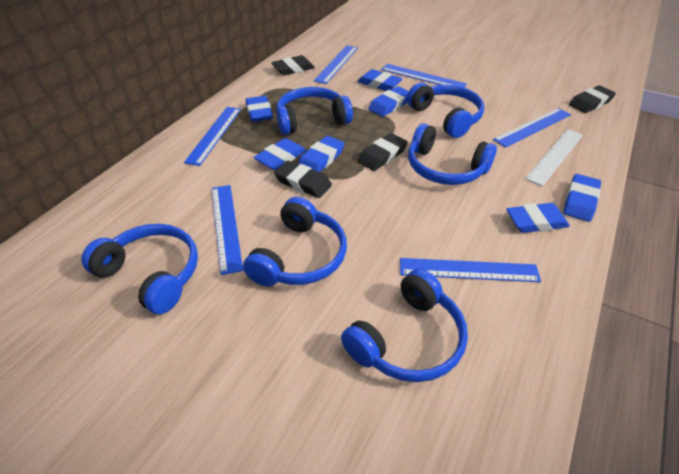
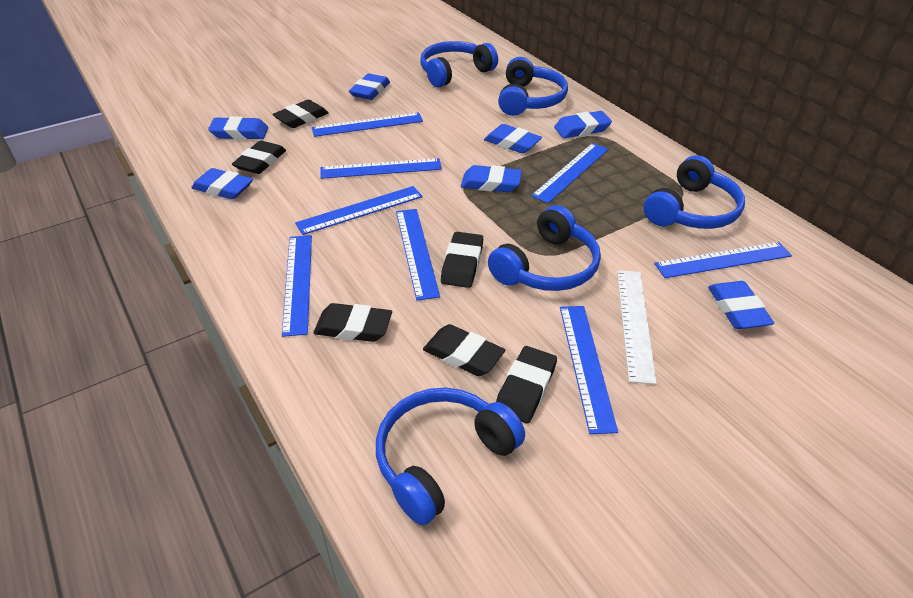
black eraser: 4 -> 6
blue headphones: 6 -> 5
blue ruler: 6 -> 8

